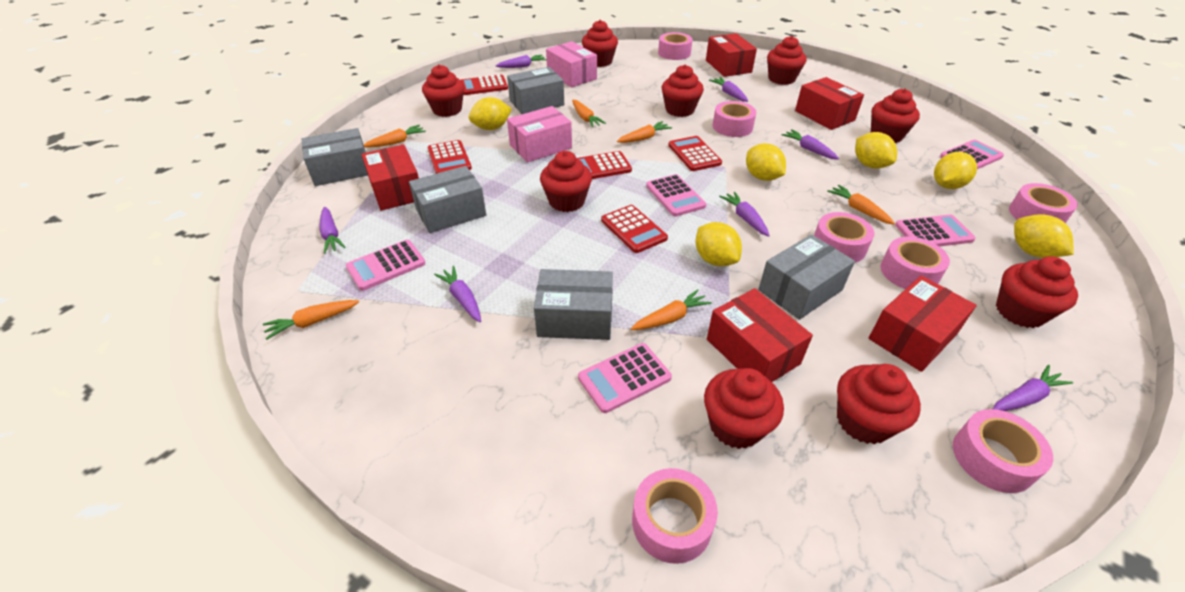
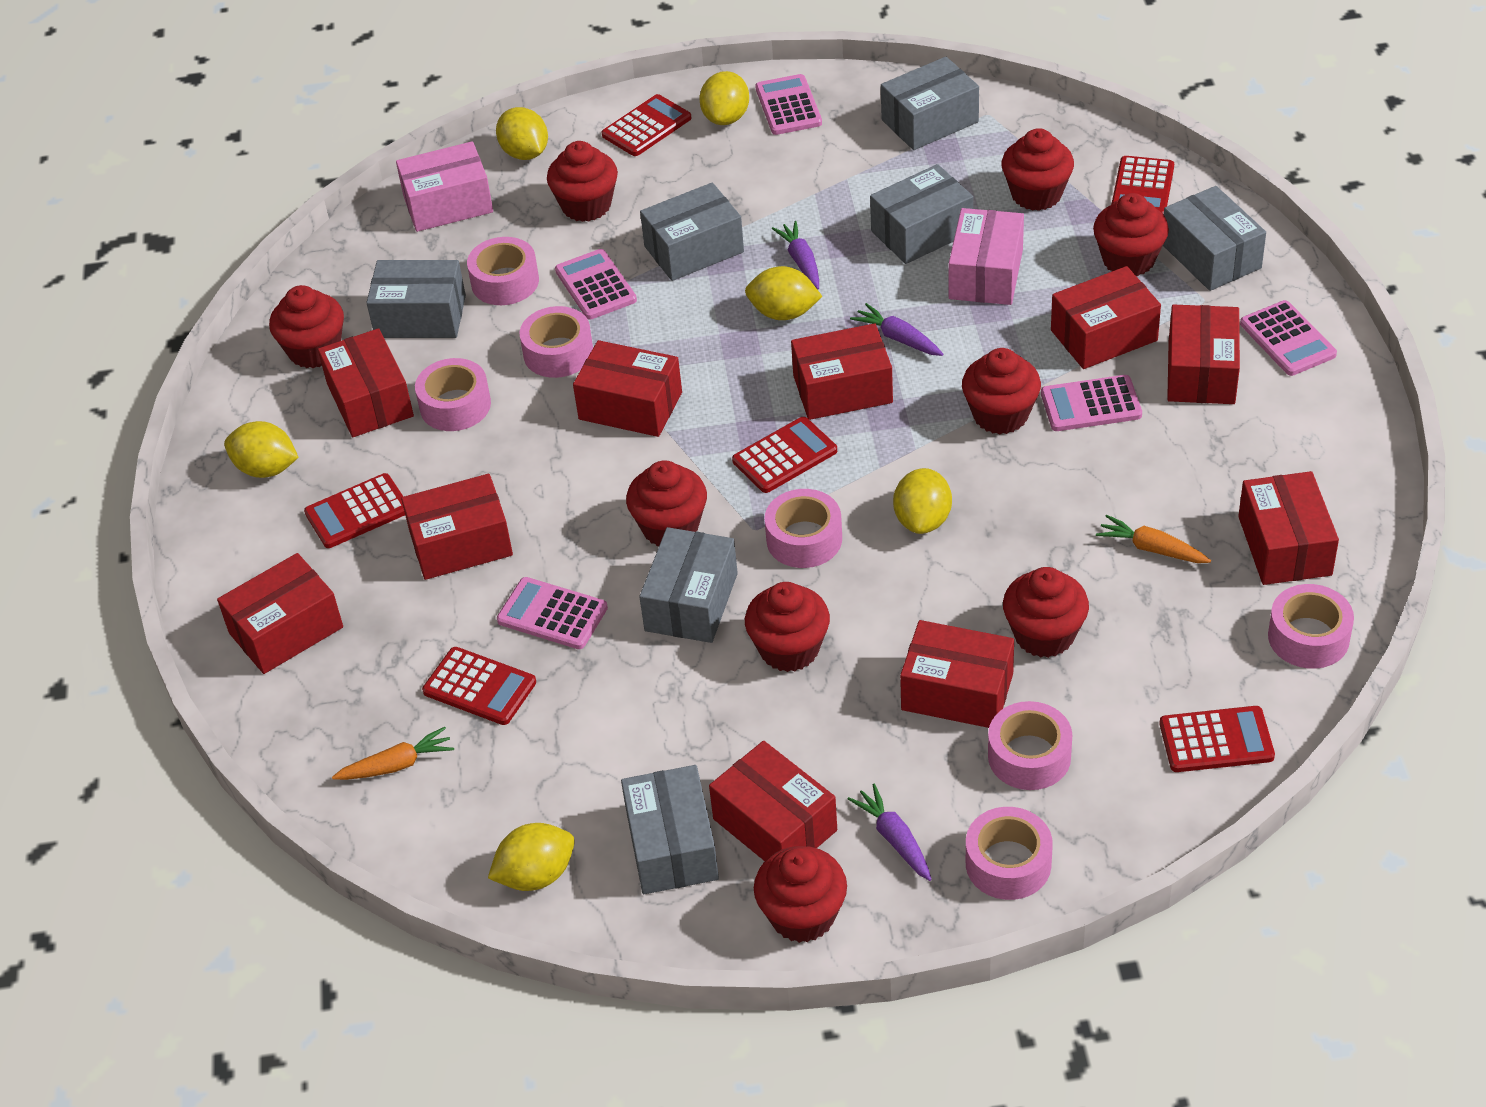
grey box: 5 -> 7
orange carrot: 6 -> 2
purple carrot: 7 -> 3
red box: 5 -> 10
red calculator: 5 -> 6

